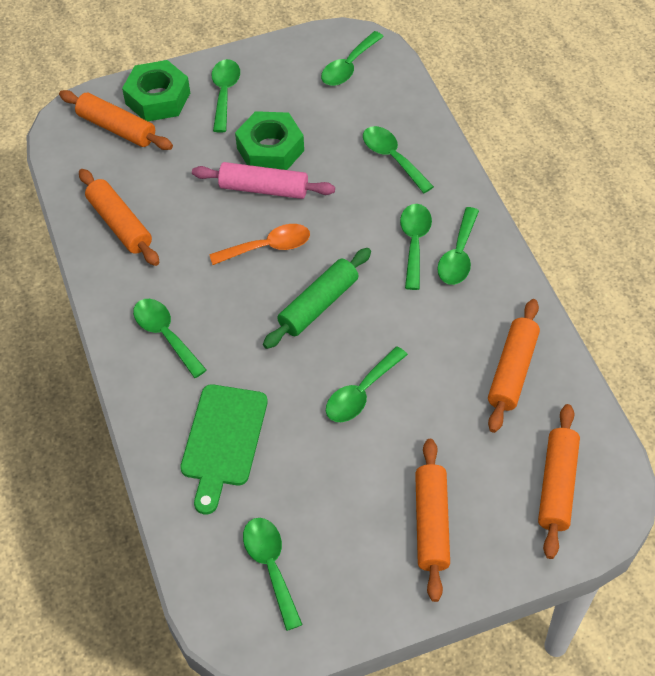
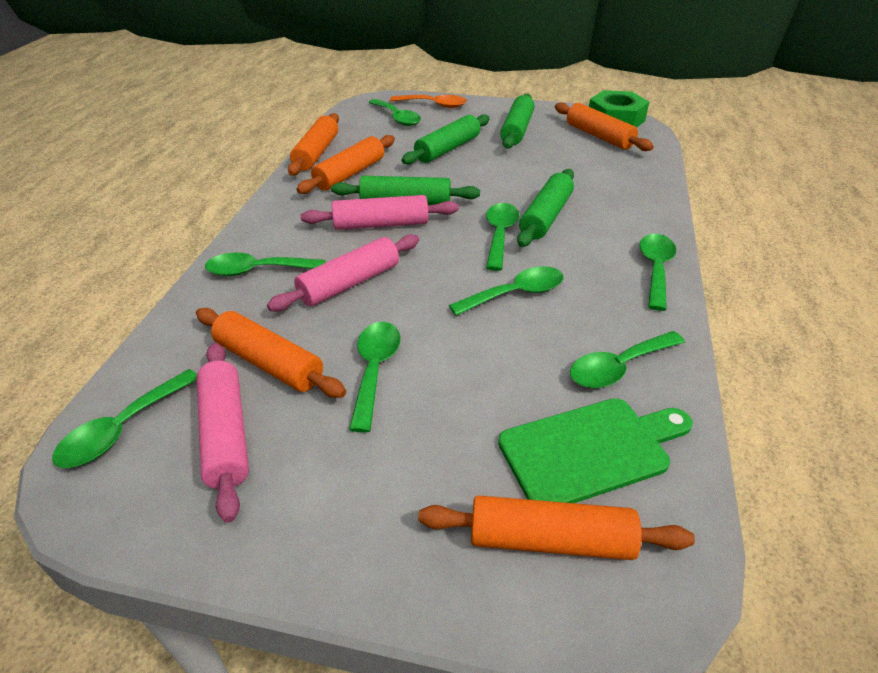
green nut: 2 -> 1
green rolling pin: 1 -> 4
pink rolling pin: 1 -> 3

